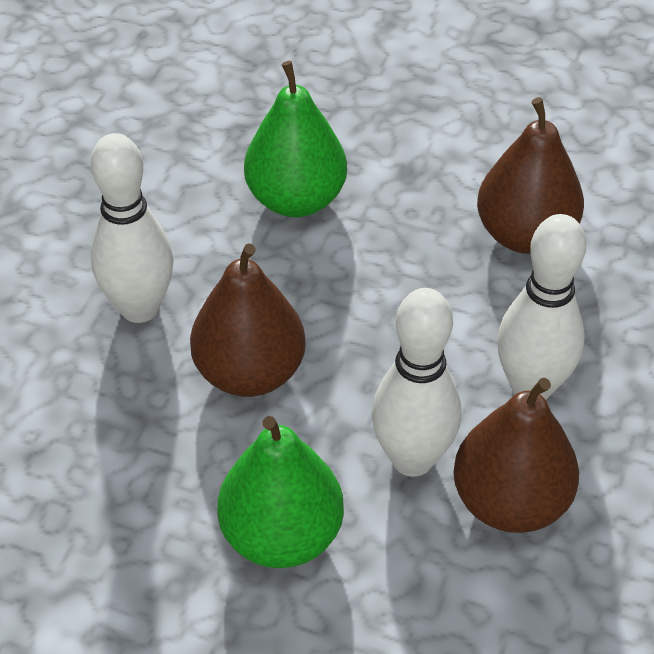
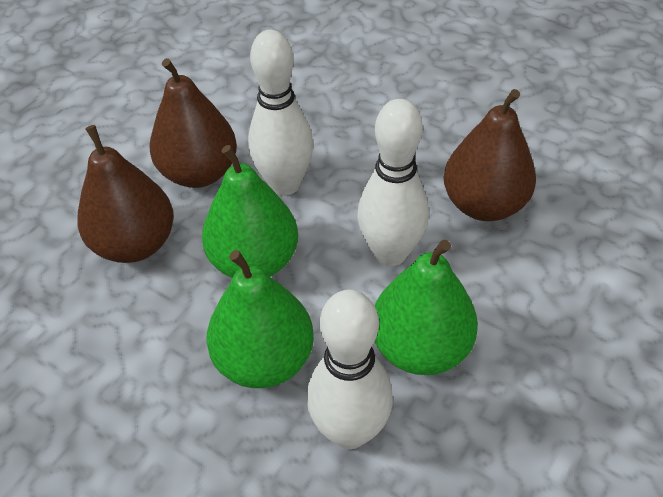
green pear: 2 -> 3

